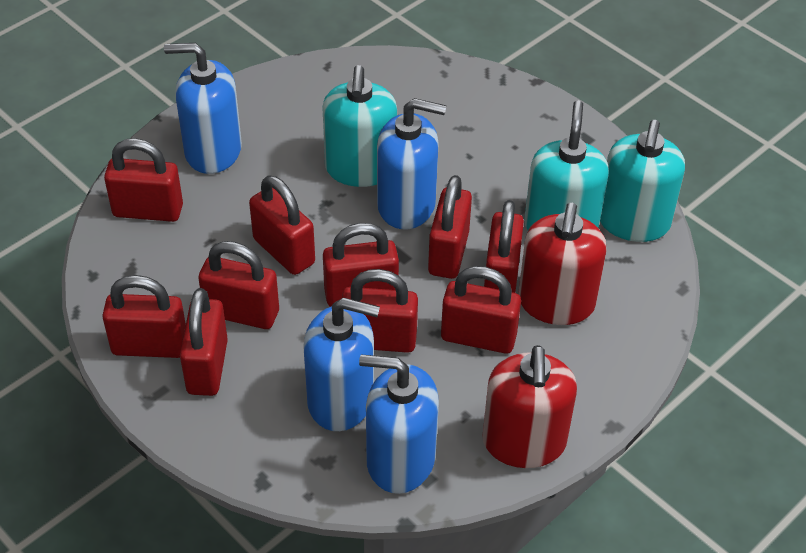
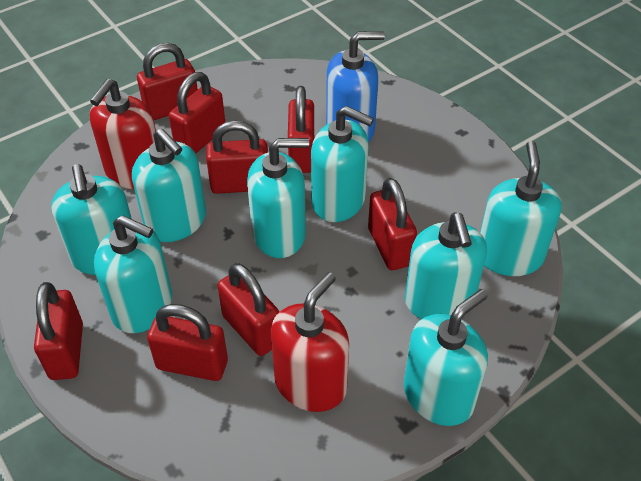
blue soap dispenser: 4 -> 1
red padlock: 10 -> 8
turquoise soap dispenser: 3 -> 8

